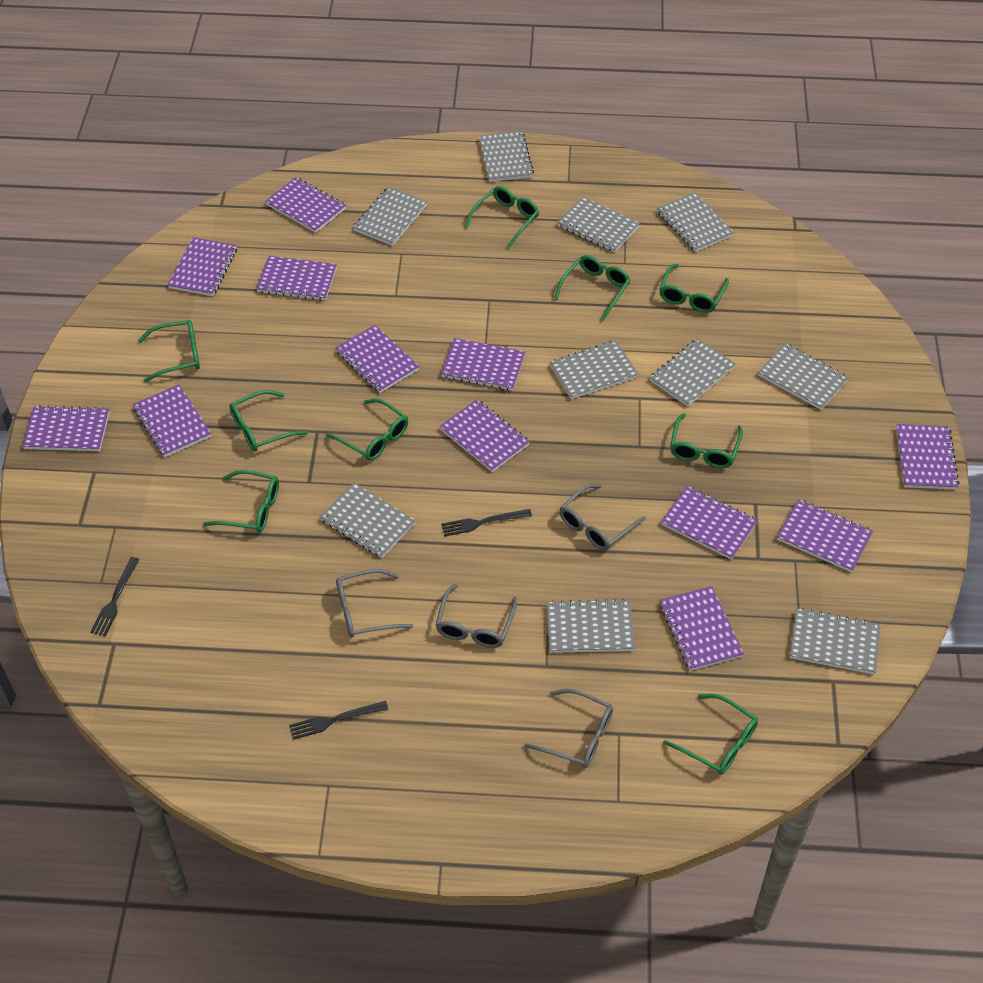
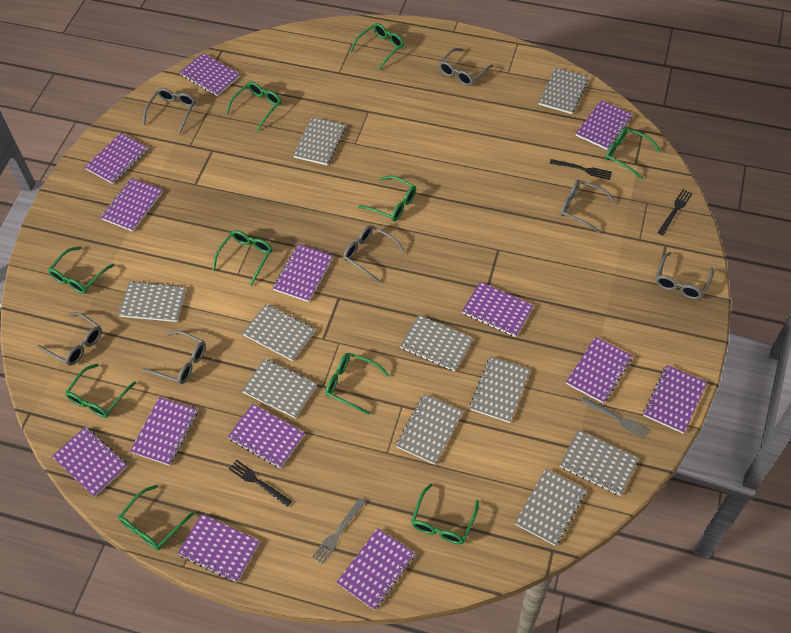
green glasses: 9 -> 10
grey fork: 0 -> 2
grey glasses: 4 -> 7
purple notebook: 12 -> 13

